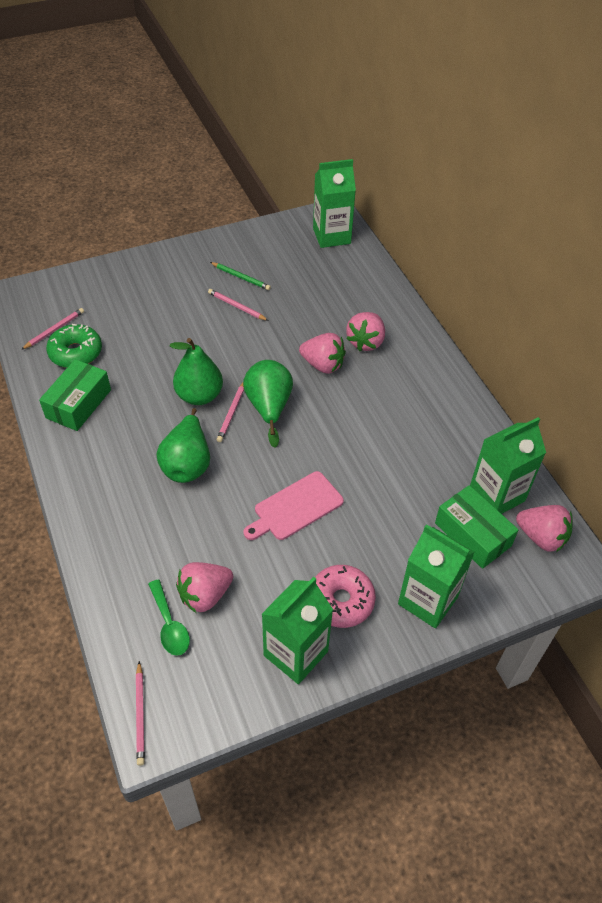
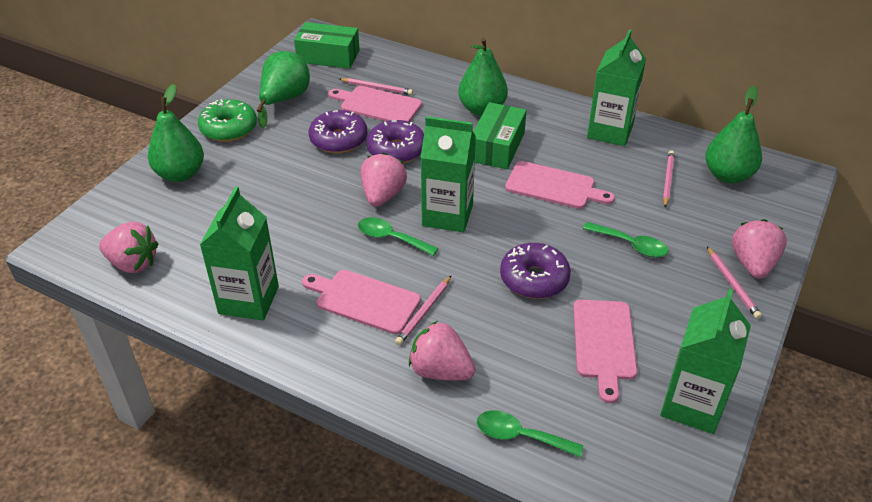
green pear: 3 -> 4
green pencil: 1 -> 0
green spoon: 1 -> 3
pink cutting board: 1 -> 4
pink donut: 1 -> 0
purple donut: 0 -> 3

